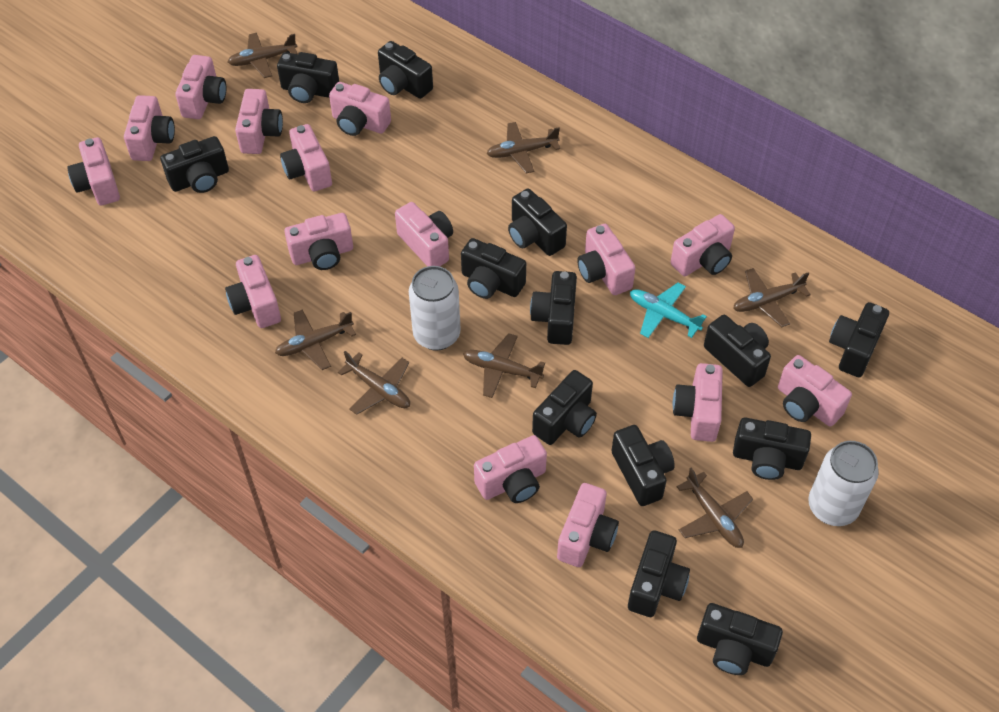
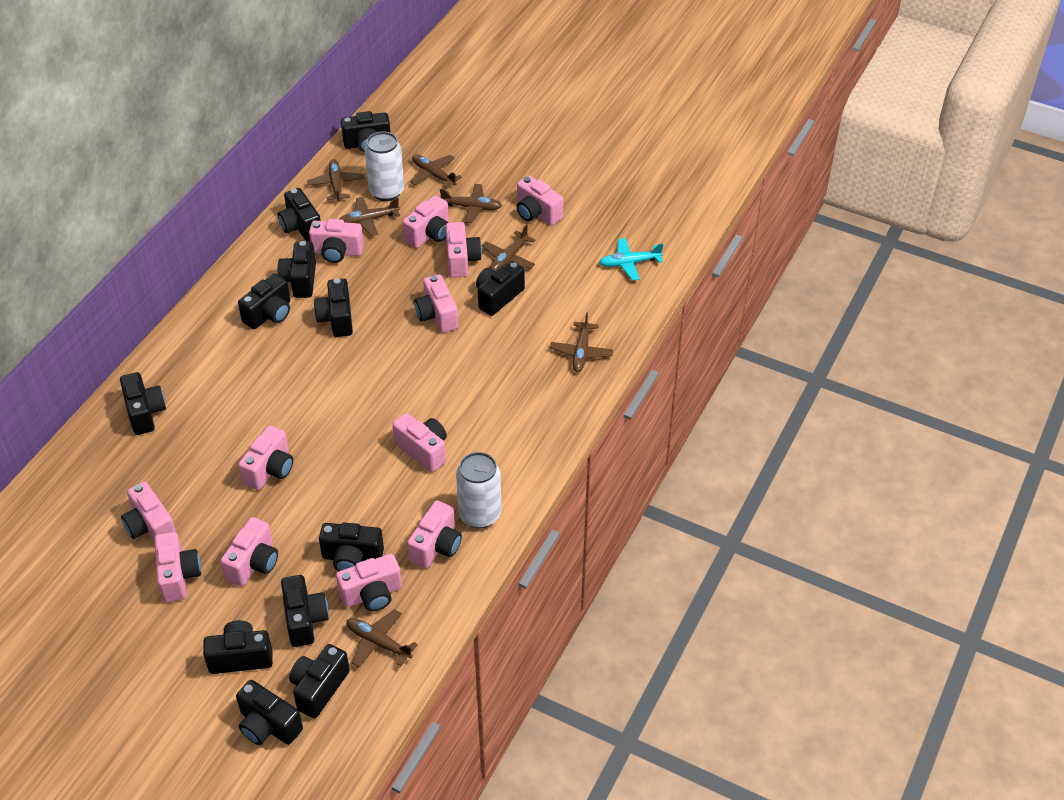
black camera: 13 -> 12
pink camera: 15 -> 12

